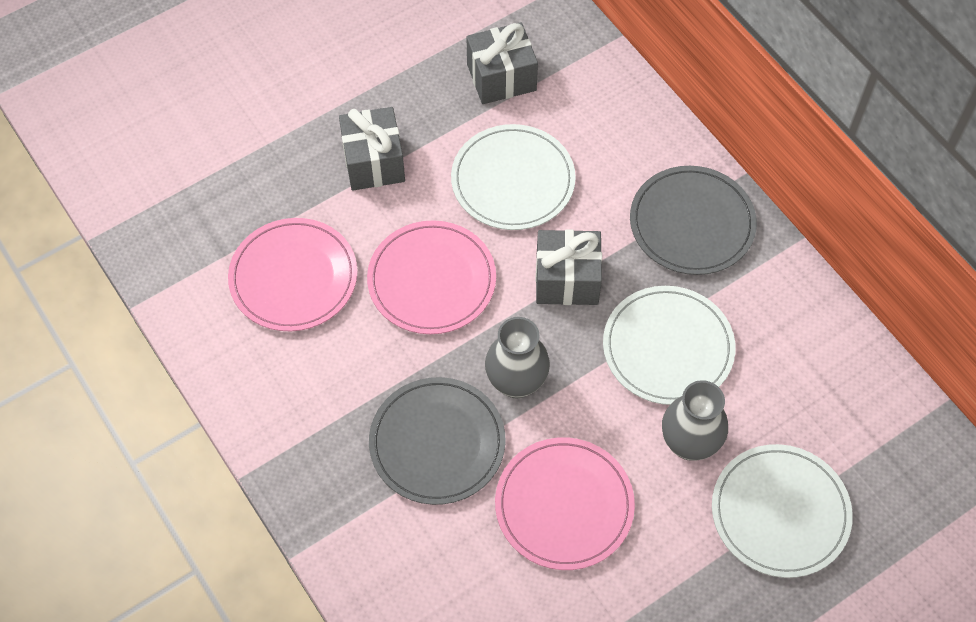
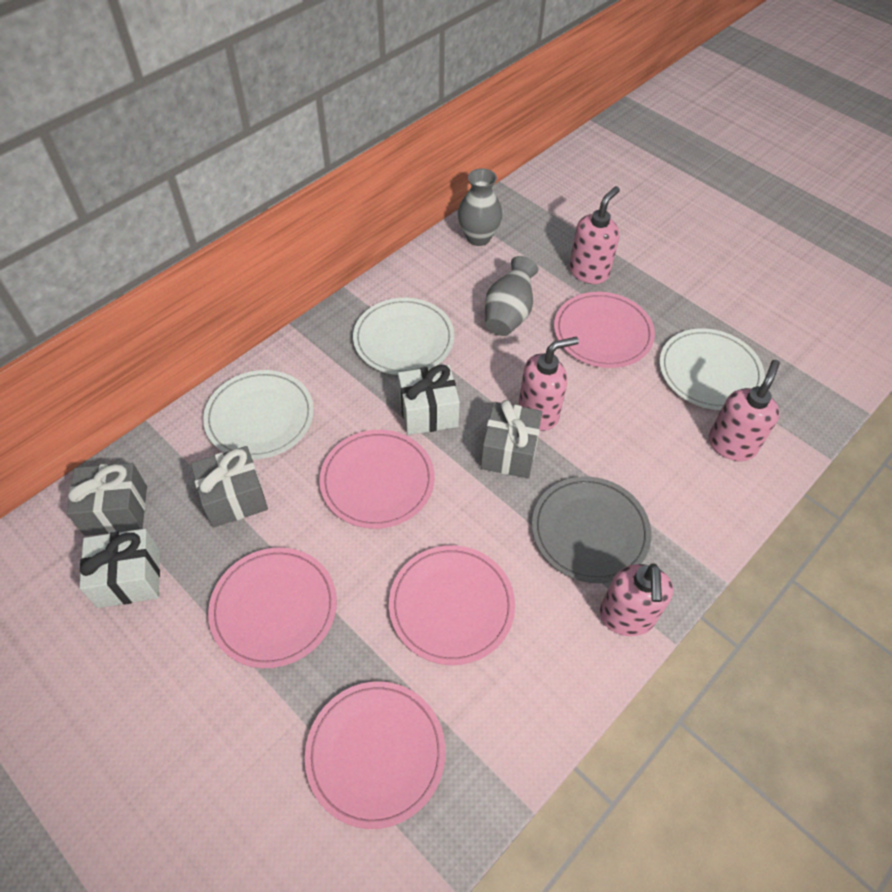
grey plate: 2 -> 1
pink plate: 3 -> 5
pink soap dispenser: 0 -> 4
white gift: 0 -> 2

